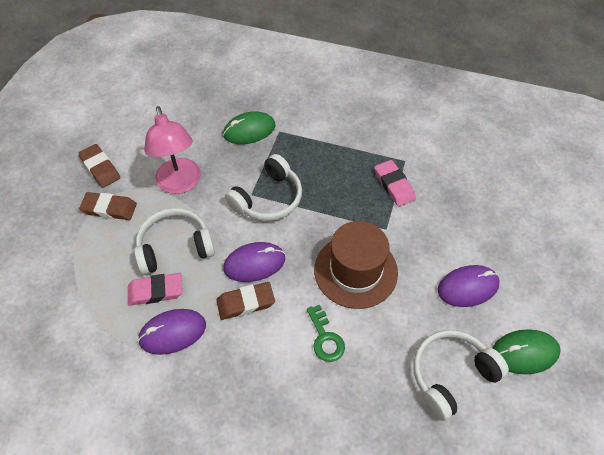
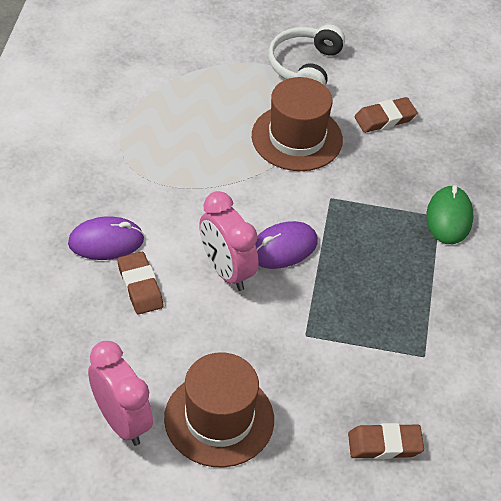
brown hat: 1 -> 2
green key: 1 -> 0
green mouse: 2 -> 1
pink clock: 0 -> 2
pink eraser: 2 -> 0
pink lamp: 1 -> 0
purple mouse: 3 -> 2
white headphones: 3 -> 1

